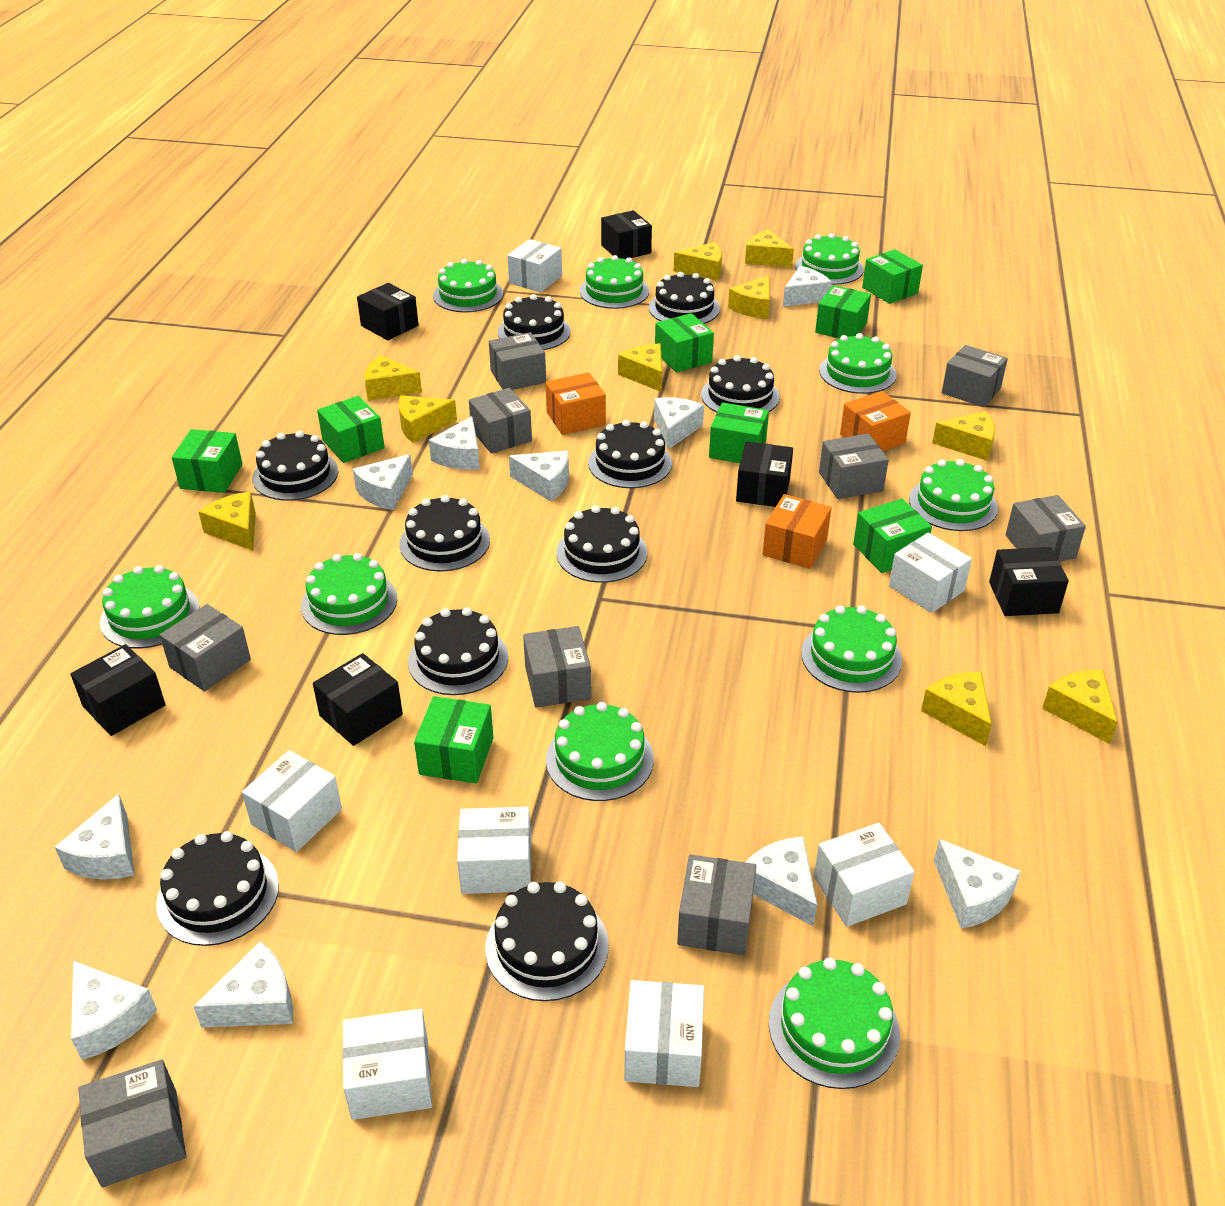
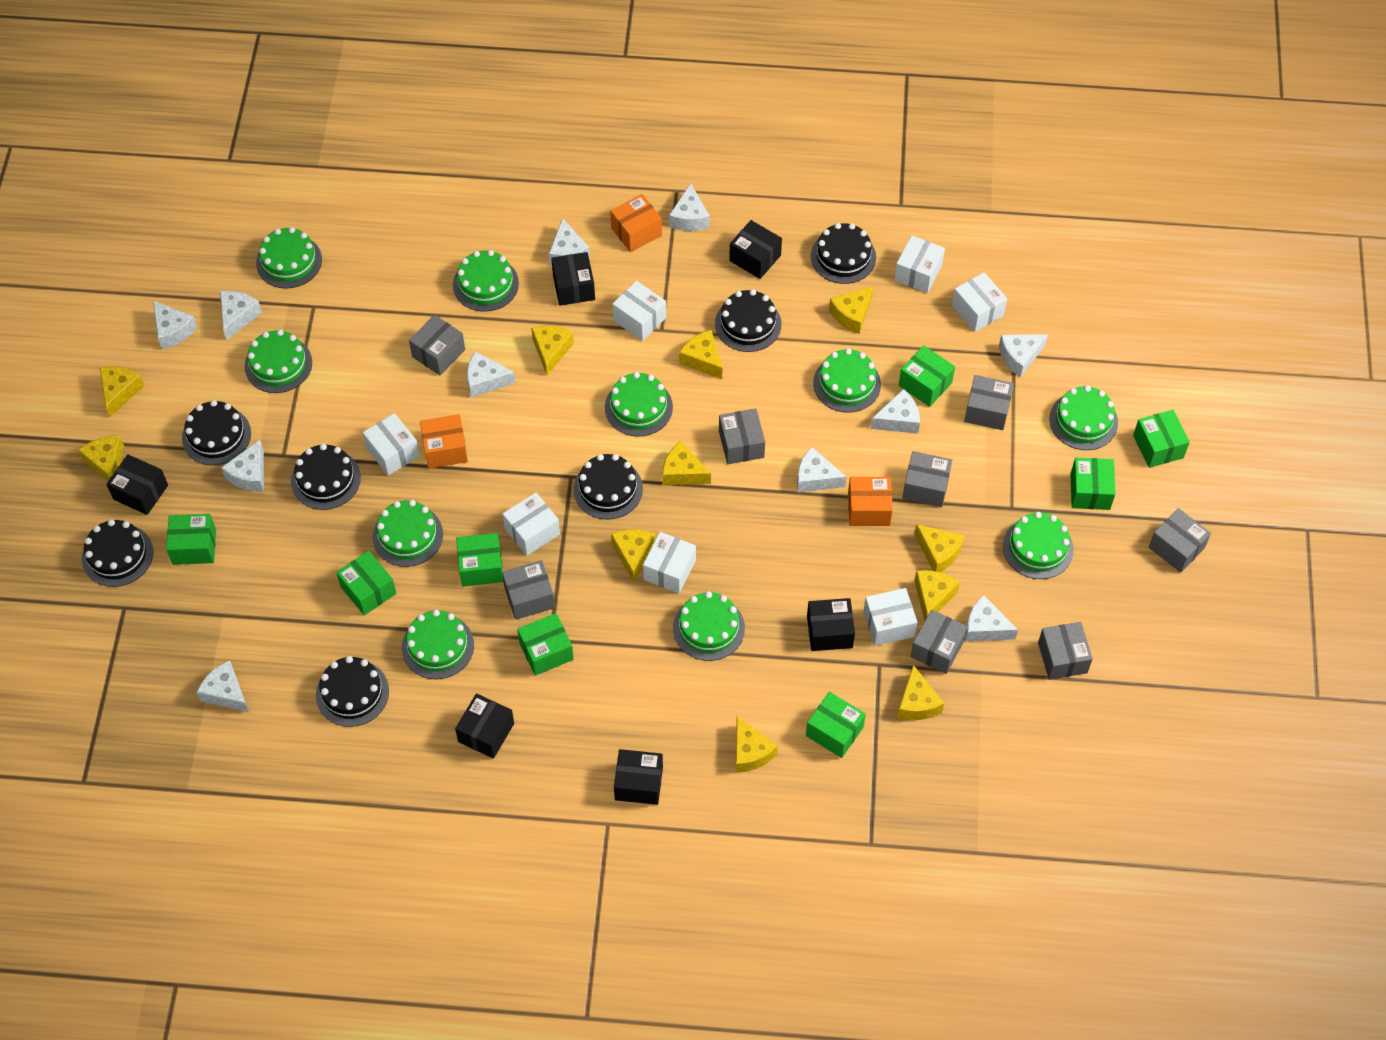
black cake: 10 -> 7
grey box: 9 -> 8
white cheese: 10 -> 11
yellow cheese: 10 -> 11

